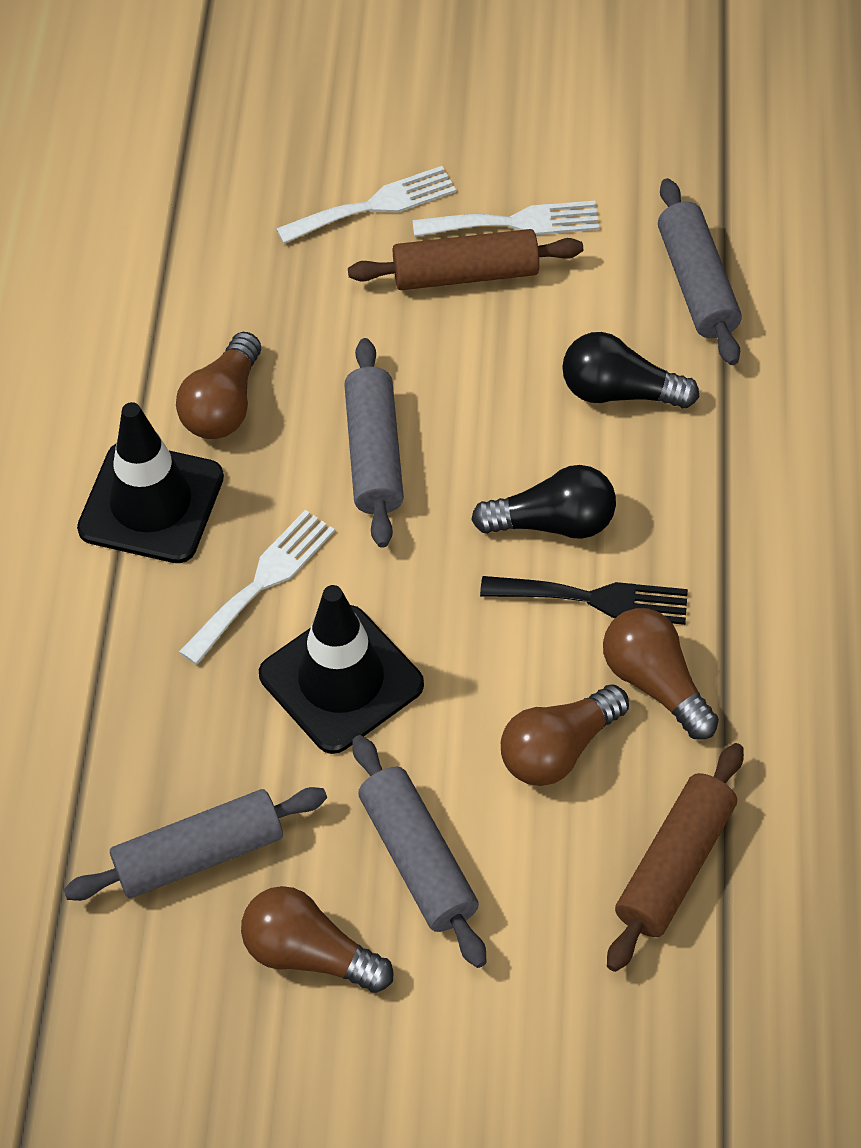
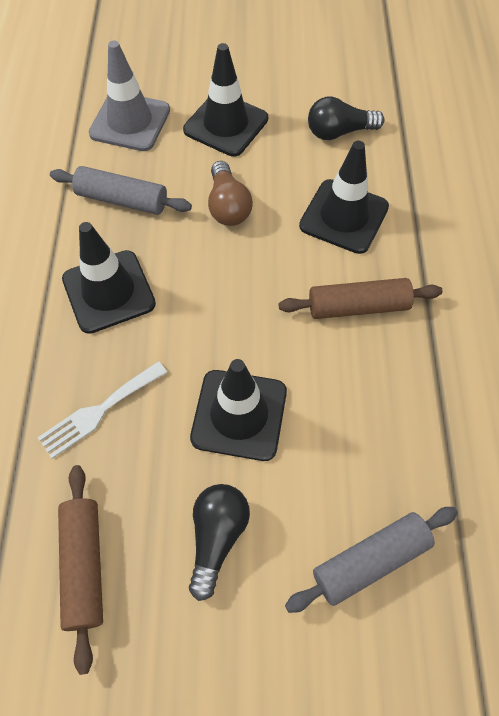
black fork: 1 -> 0
black traffic cone: 2 -> 4
brown light bulb: 4 -> 1
grey rolling pin: 4 -> 2
grey traffic cone: 0 -> 1
white fork: 3 -> 1

